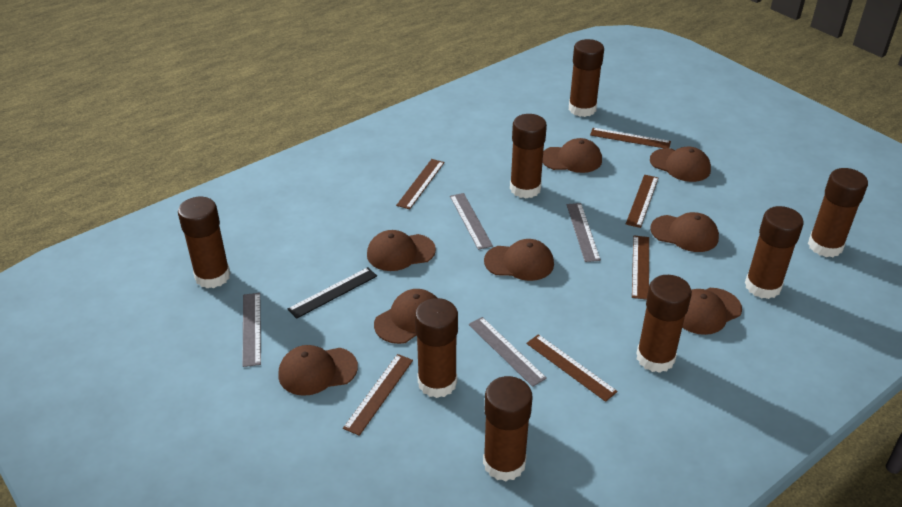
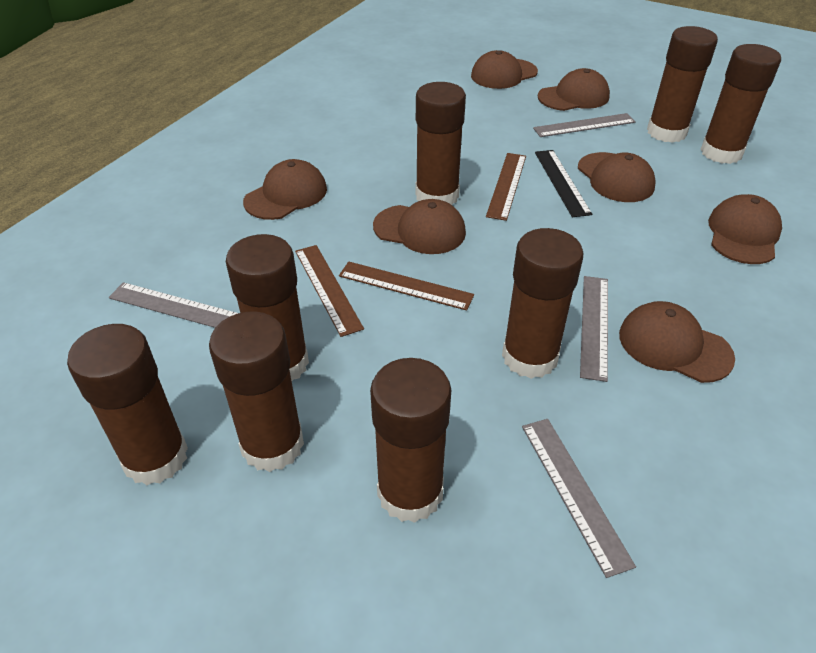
brown cap: 8 -> 7
brown ruler: 6 -> 3

